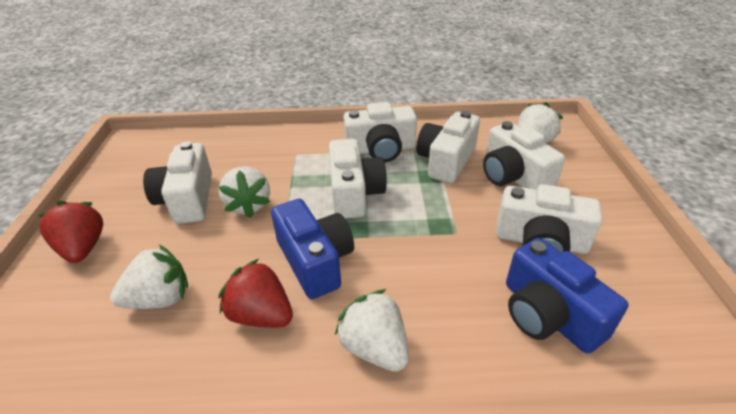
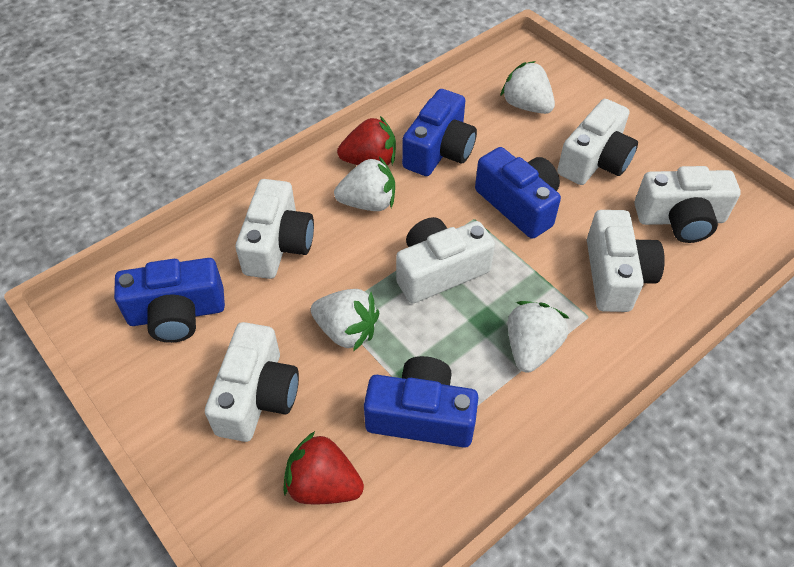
blue camera: 2 -> 4

